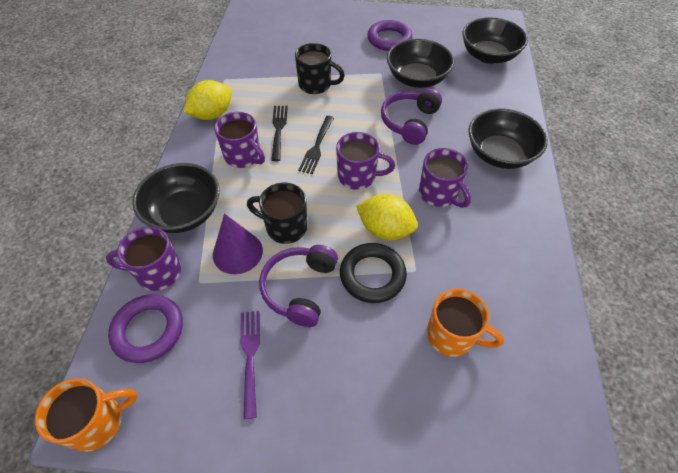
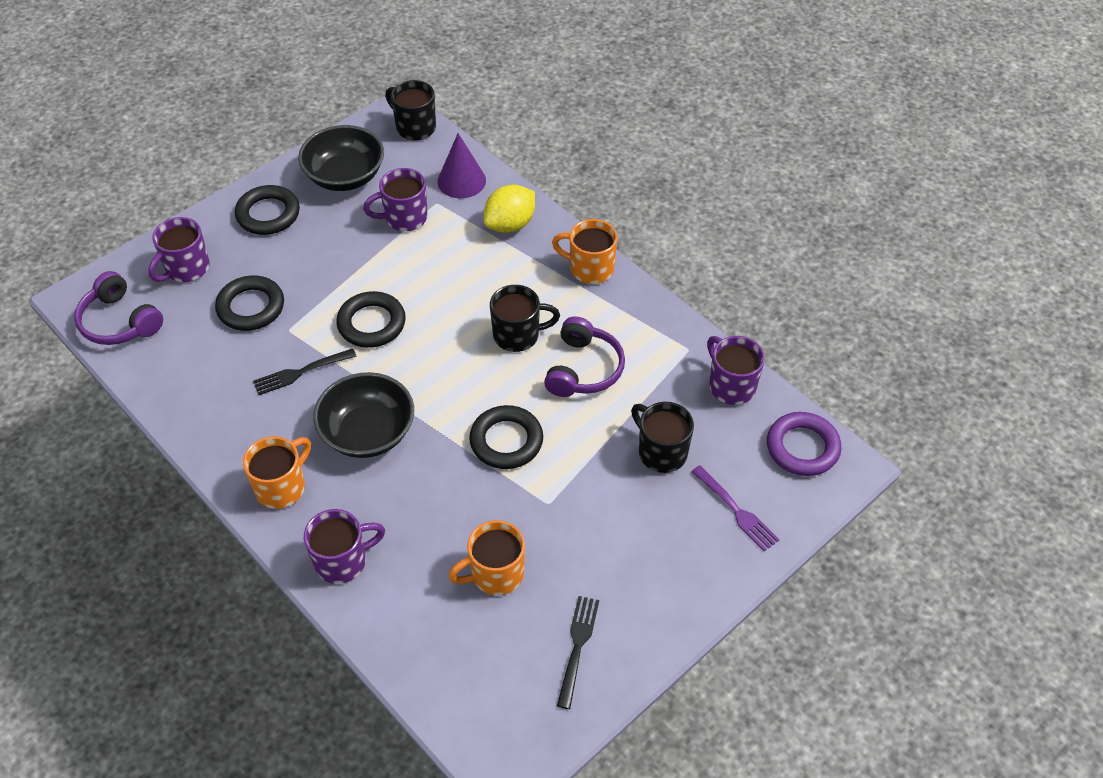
black bowl: 4 -> 2
black mug: 2 -> 3
black ring: 1 -> 4
orange mug: 2 -> 3
purple ring: 2 -> 1
yellow lemon: 2 -> 1

